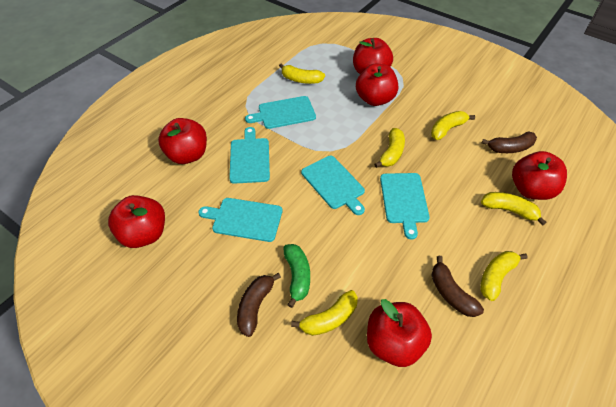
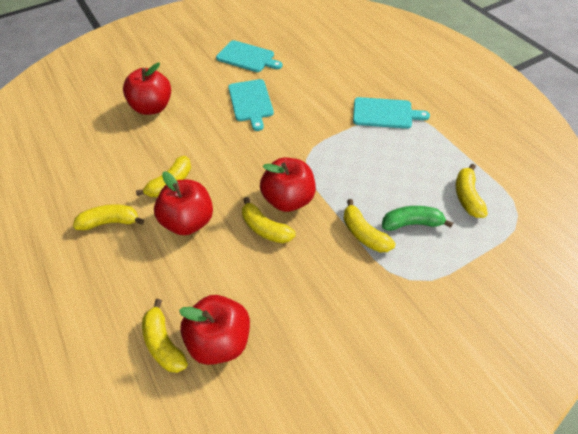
brown banana: 3 -> 0
red apple: 6 -> 4
turquoise cutting board: 5 -> 3

